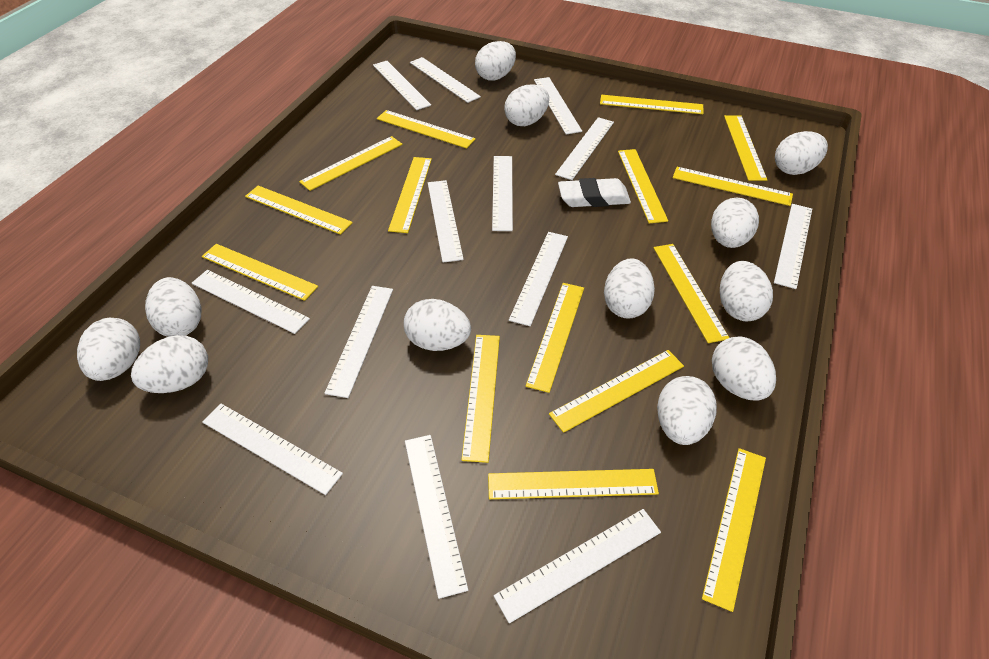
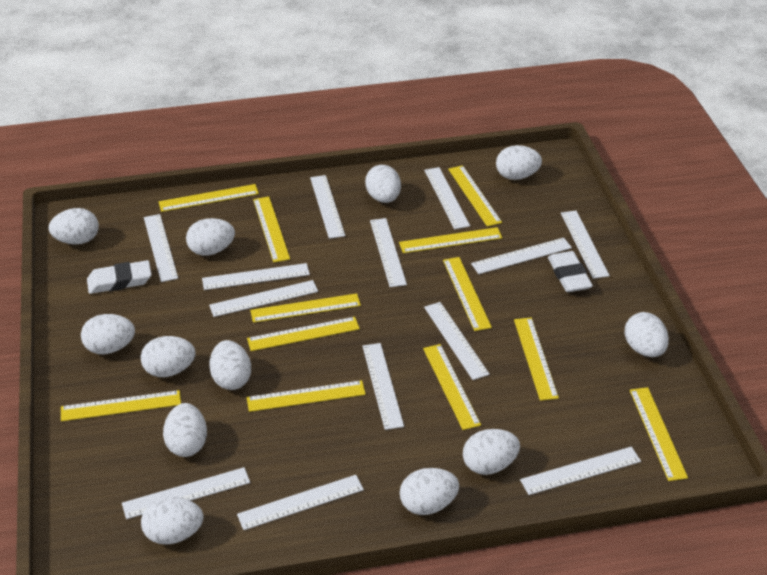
white eraser: 1 -> 2
yellow ruler: 15 -> 12

